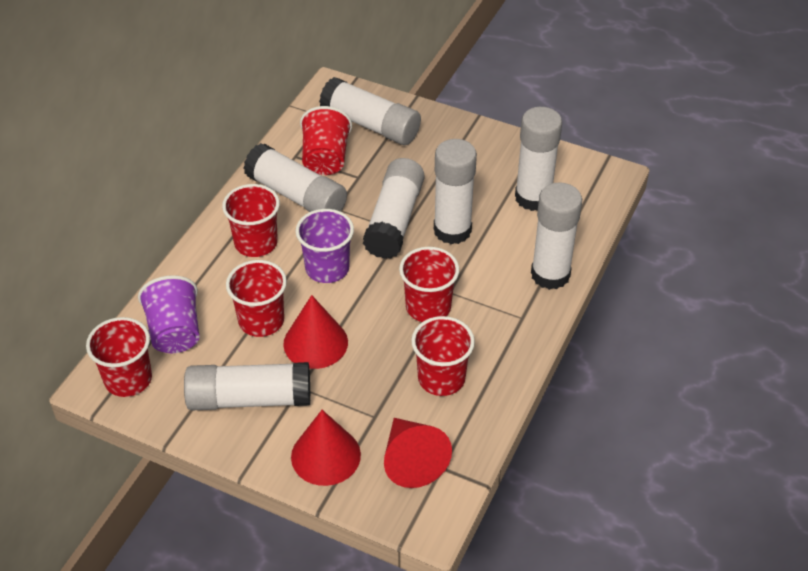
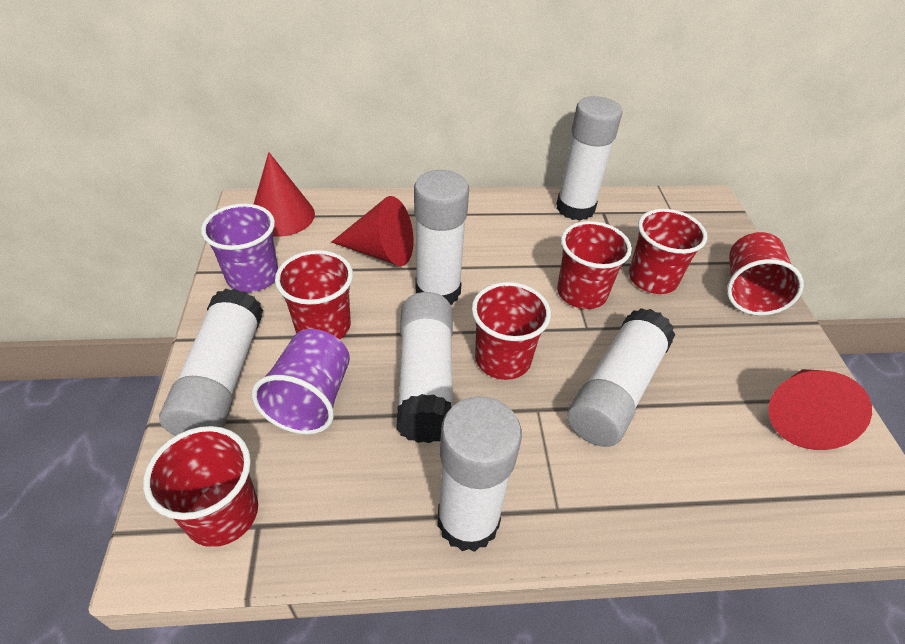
white glue stick: 7 -> 6

